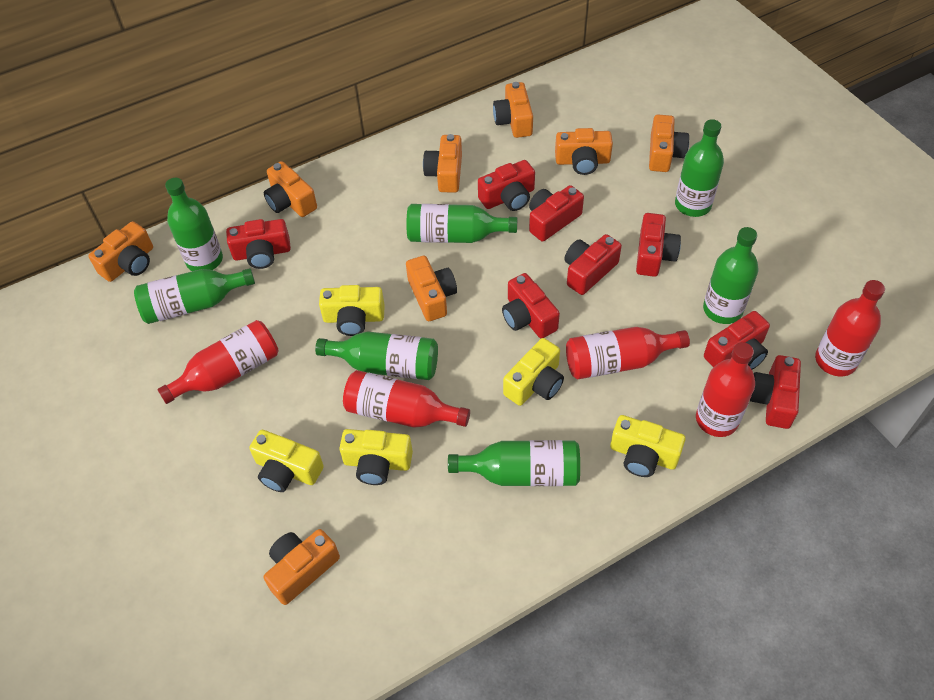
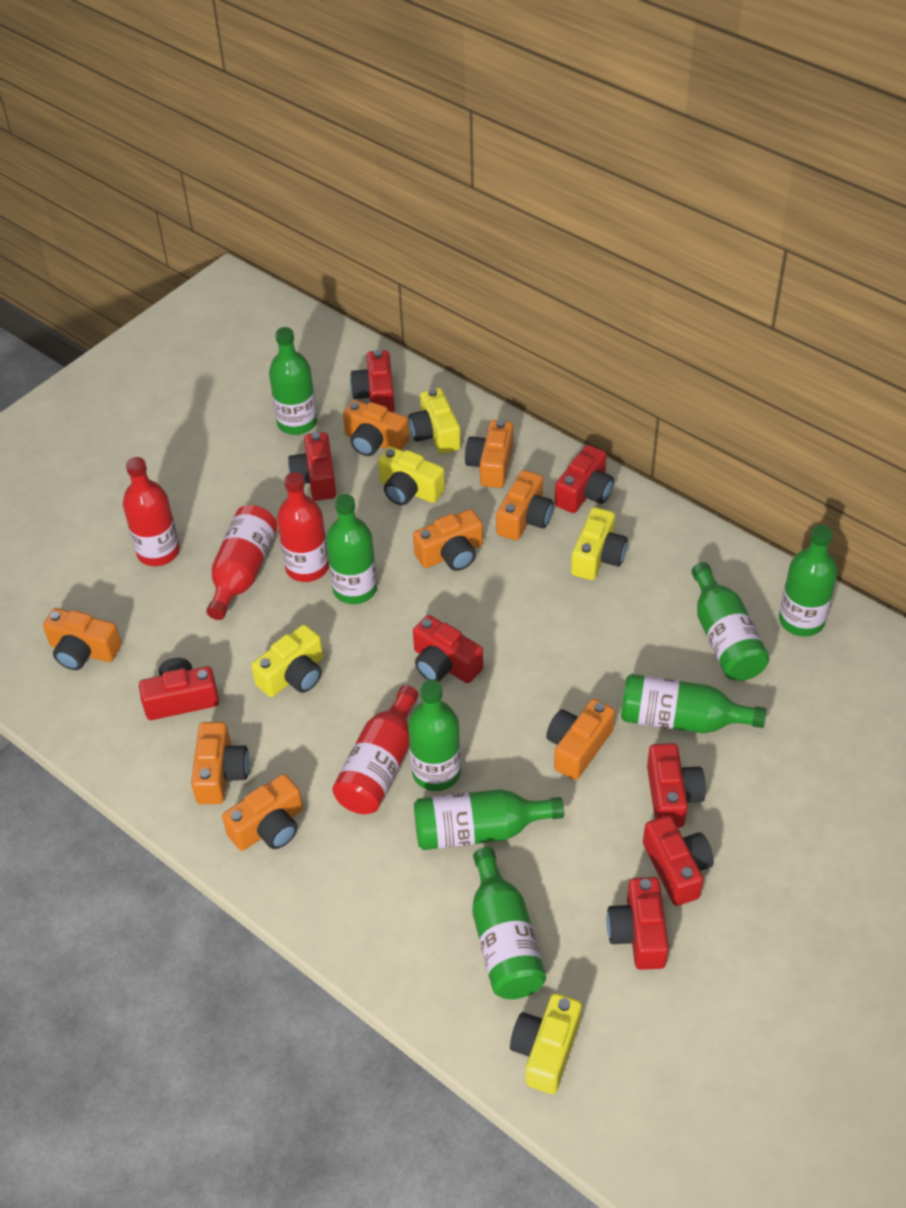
green bottle: 7 -> 8
red bottle: 5 -> 4

